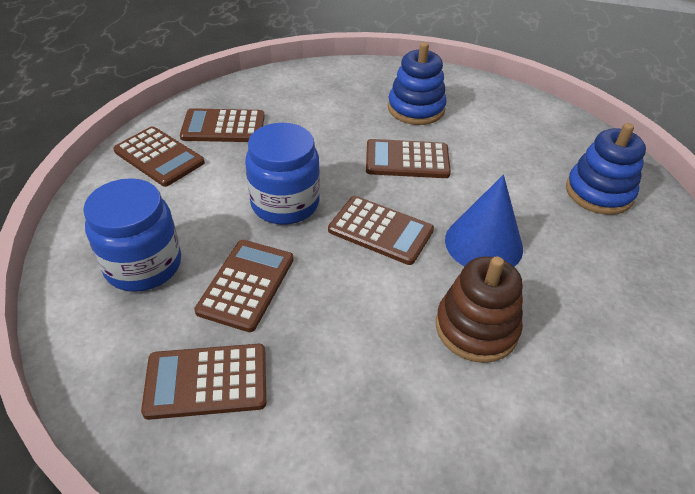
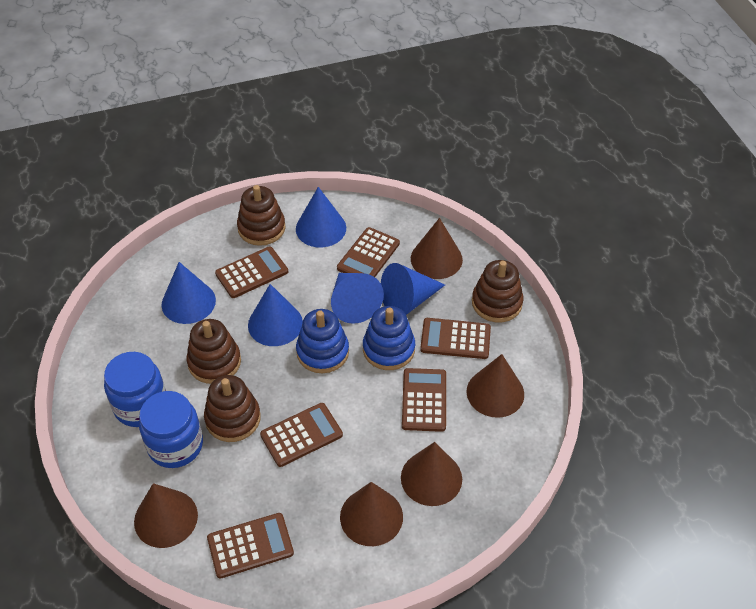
blue cone: 1 -> 5
brown cone: 0 -> 5
brown stacking toy: 1 -> 4

